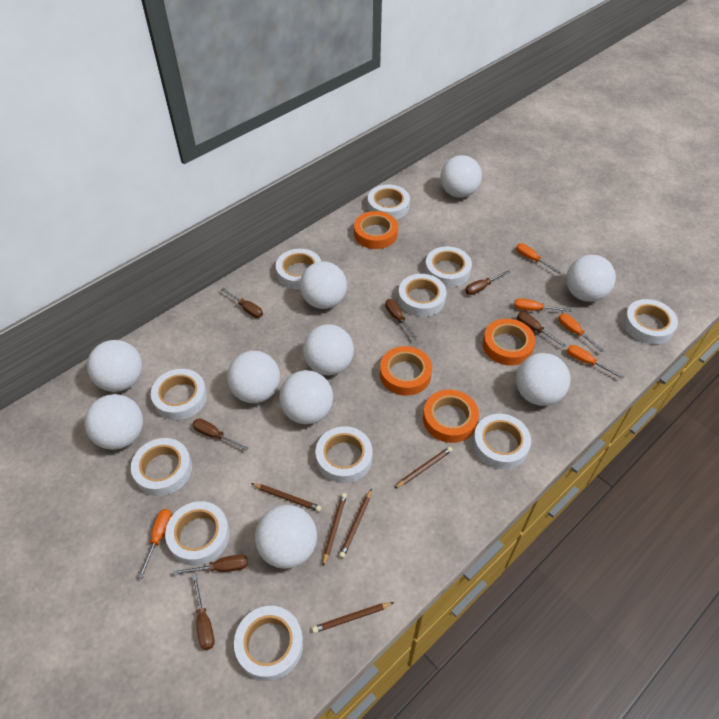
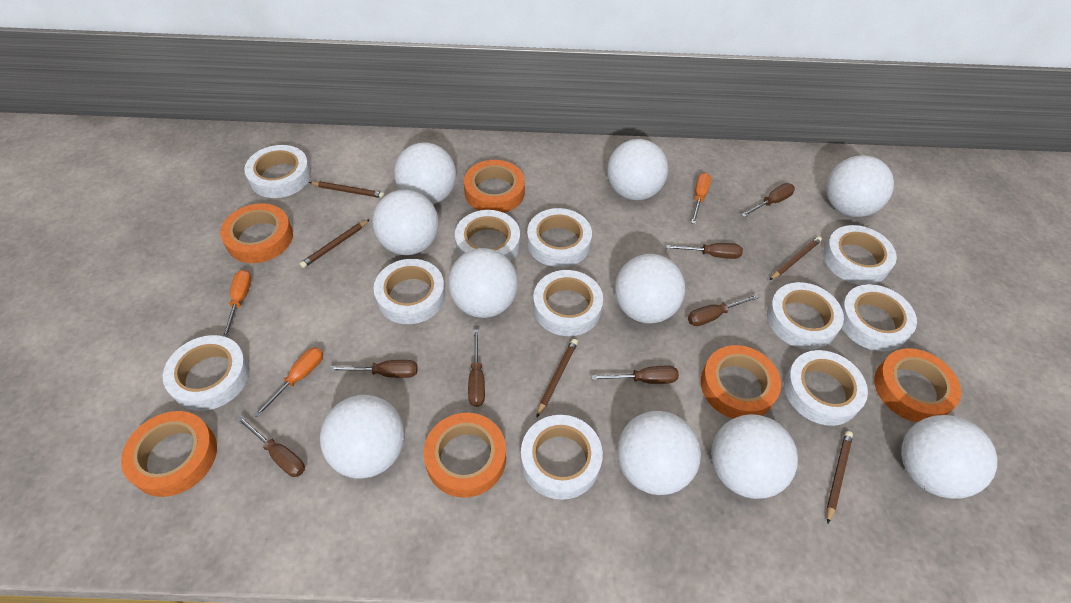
orange screwdriver: 5 -> 3
orange tape: 4 -> 6

